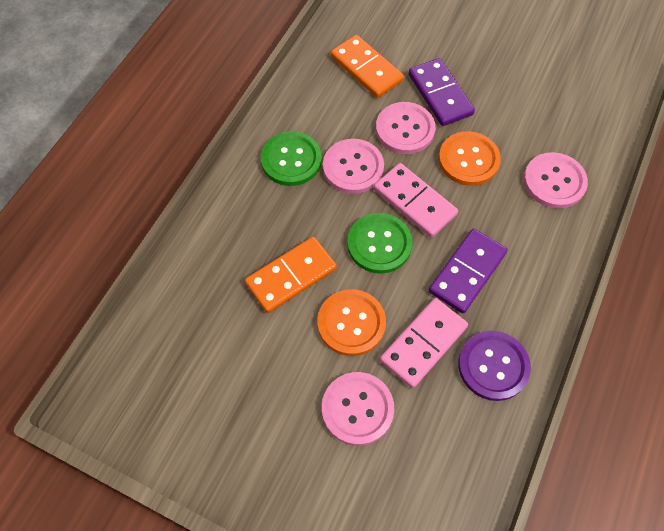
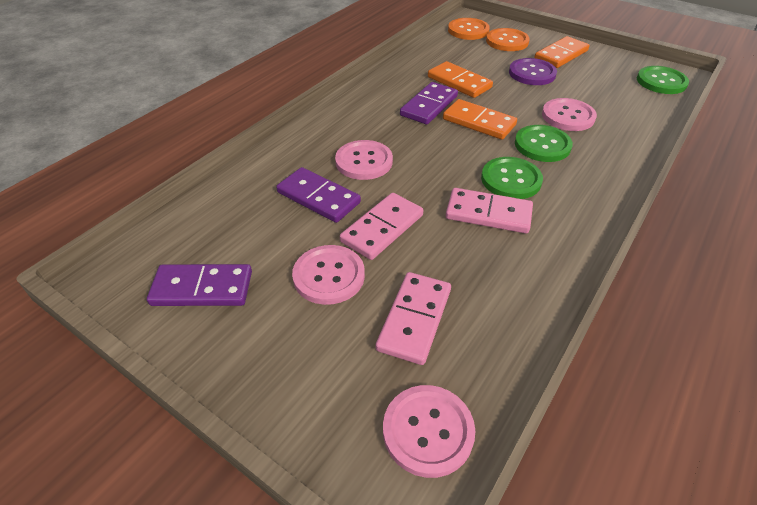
green button: 2 -> 3
orange domino: 2 -> 3
pink domino: 2 -> 3
purple domino: 2 -> 3

